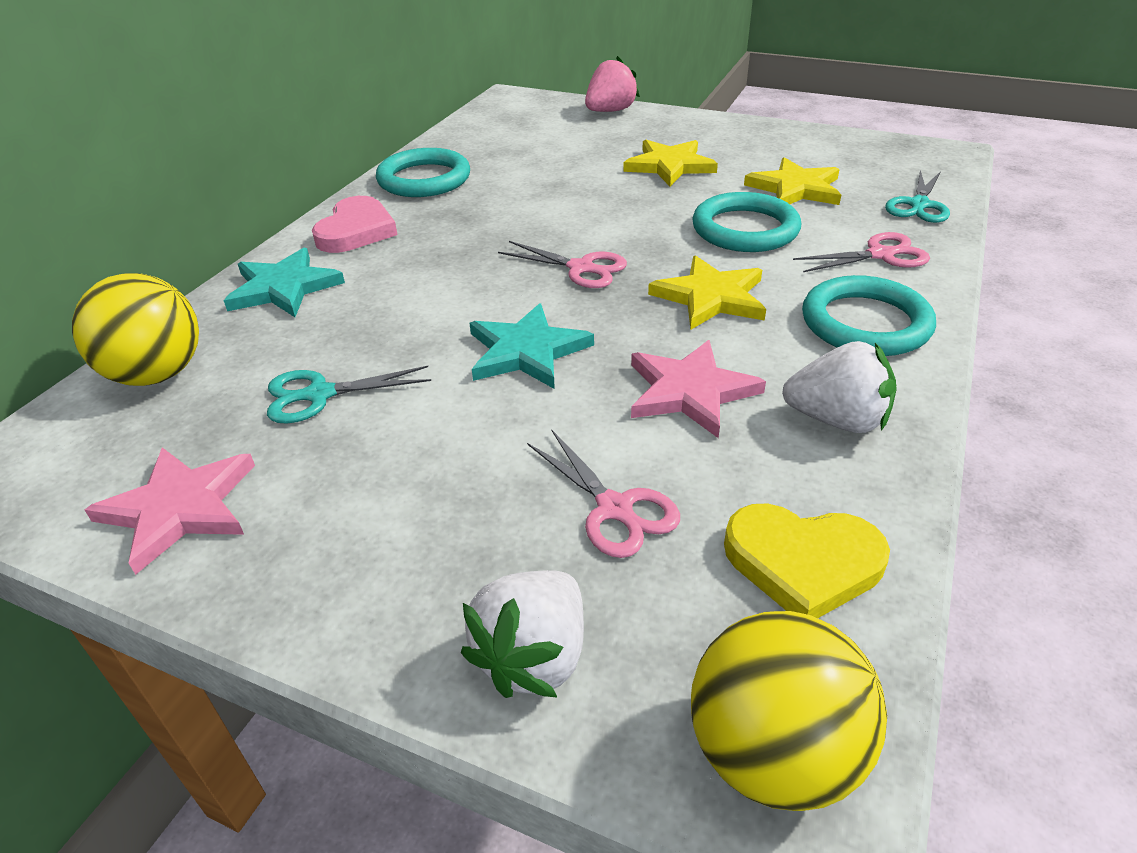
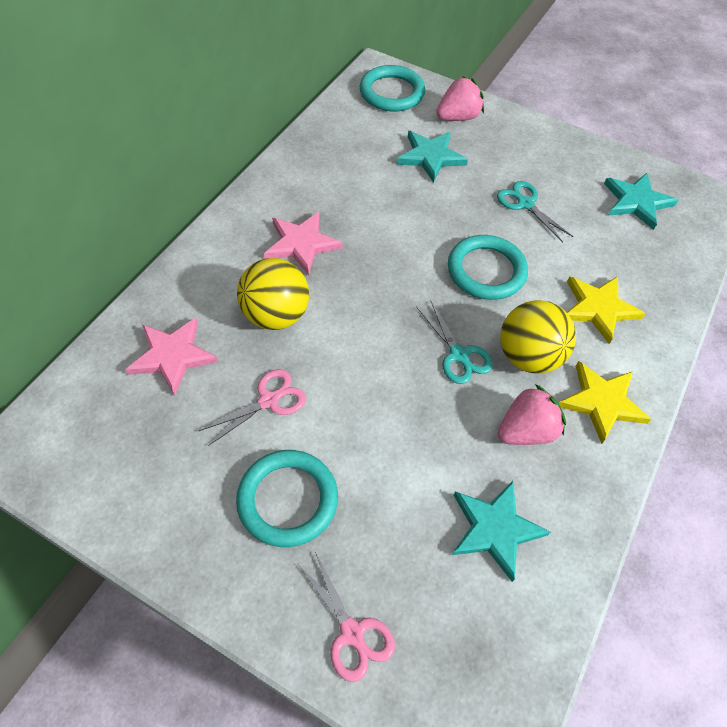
pink heart: 1 -> 0
pink scissors: 3 -> 2
pink strawberry: 1 -> 2
turquoise star: 2 -> 3
white strawberry: 2 -> 0
yellow heart: 1 -> 0
yellow star: 3 -> 2

